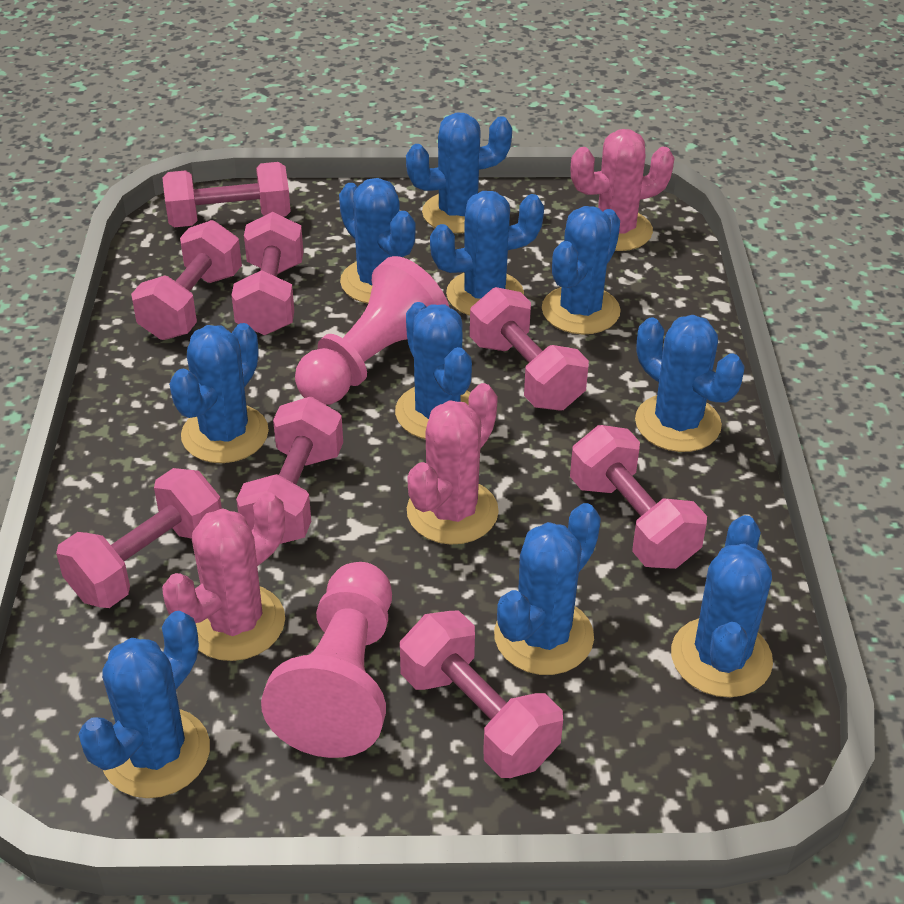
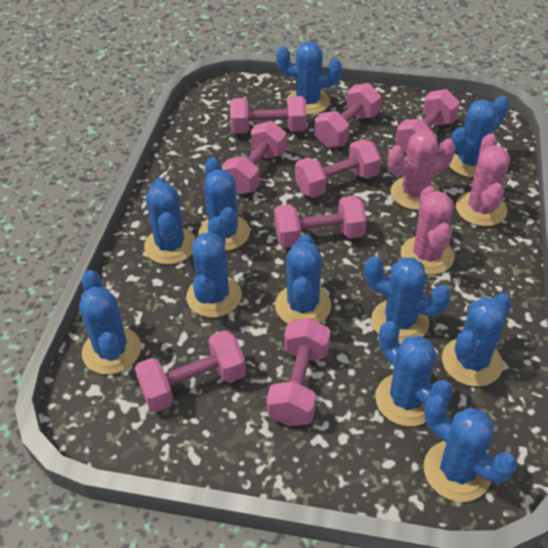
blue cactus: 10 -> 11
pink pawn: 2 -> 0

